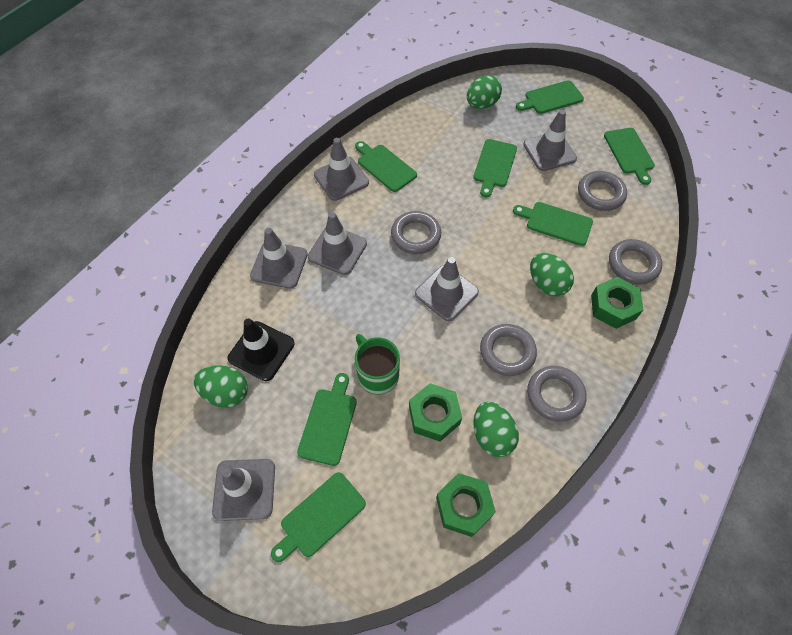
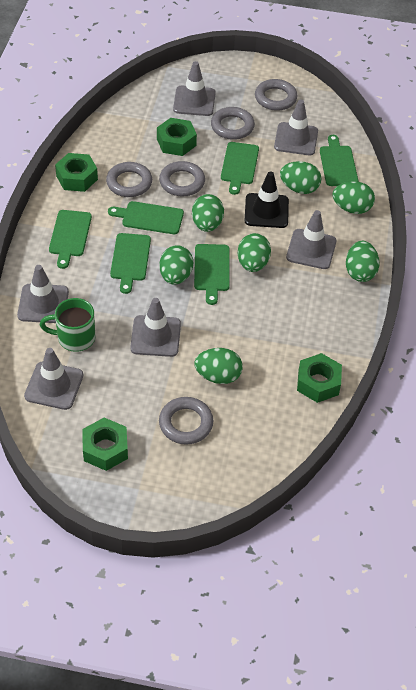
green cutting board: 7 -> 6
green egg: 4 -> 7
green nut: 3 -> 4

